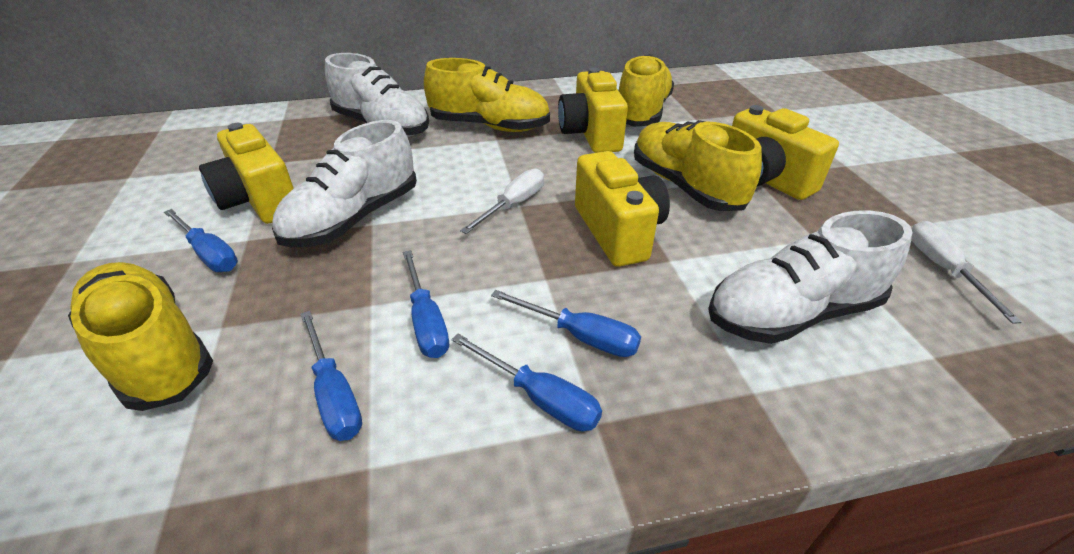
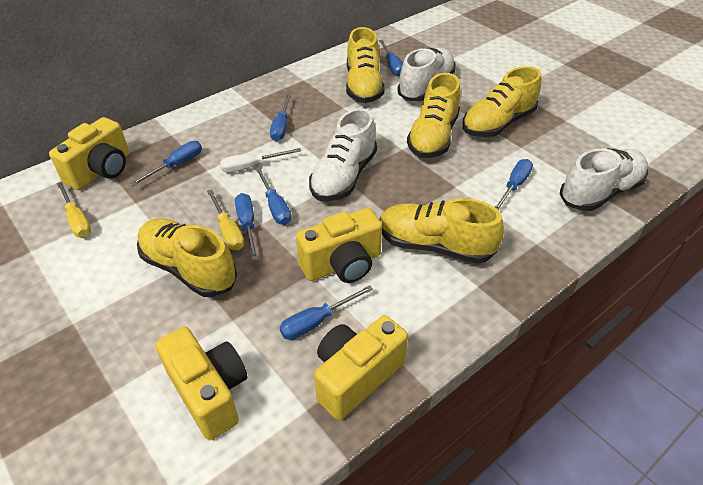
blue screwdriver: 5 -> 7
white screwdriver: 2 -> 1
yellow screwdriver: 0 -> 2
yellow shoe: 4 -> 5

